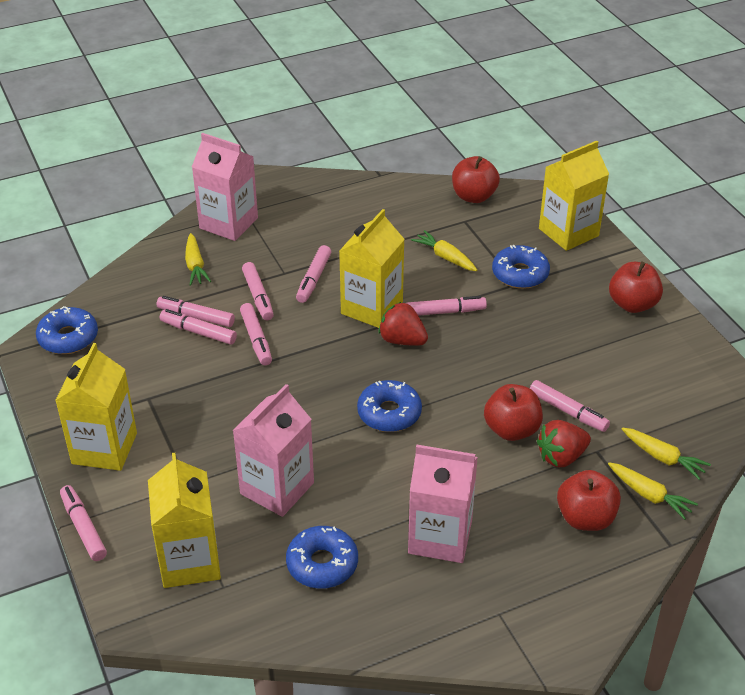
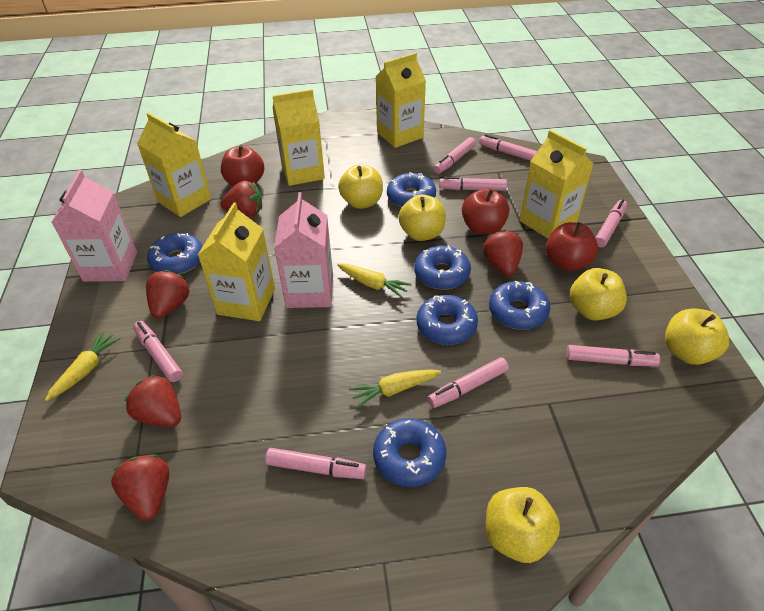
blue donut: 4 -> 6
pink carton: 3 -> 2
red apple: 4 -> 3
red strawberry: 2 -> 5
yellow apple: 0 -> 5
yellow carrot: 4 -> 3
yellow carton: 4 -> 5

